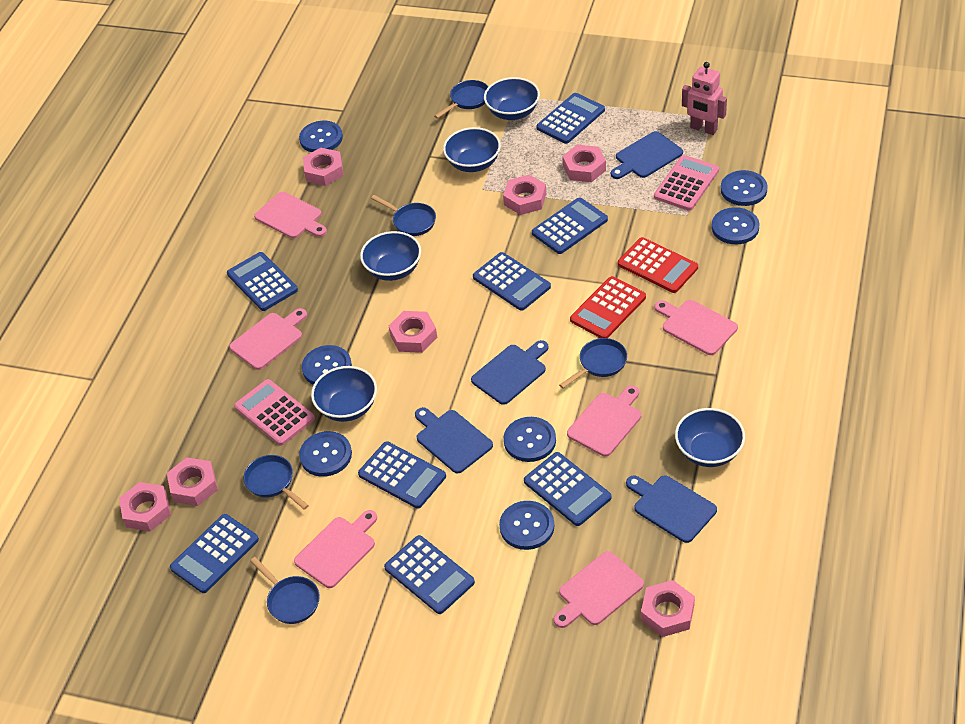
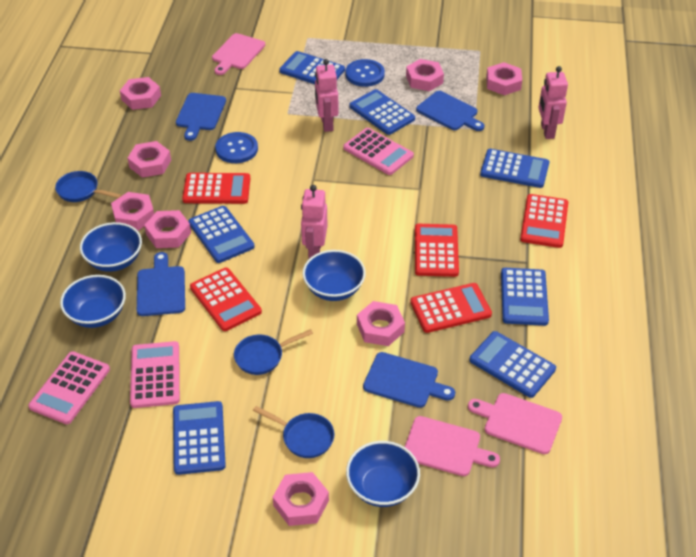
blue bowl: 5 -> 4
blue button: 7 -> 2
blue calculator: 8 -> 7
blue pan: 5 -> 3
pink calculator: 2 -> 3
pink cutting board: 6 -> 3
pink nut: 7 -> 8
pink robot: 1 -> 3
red calculator: 2 -> 5

